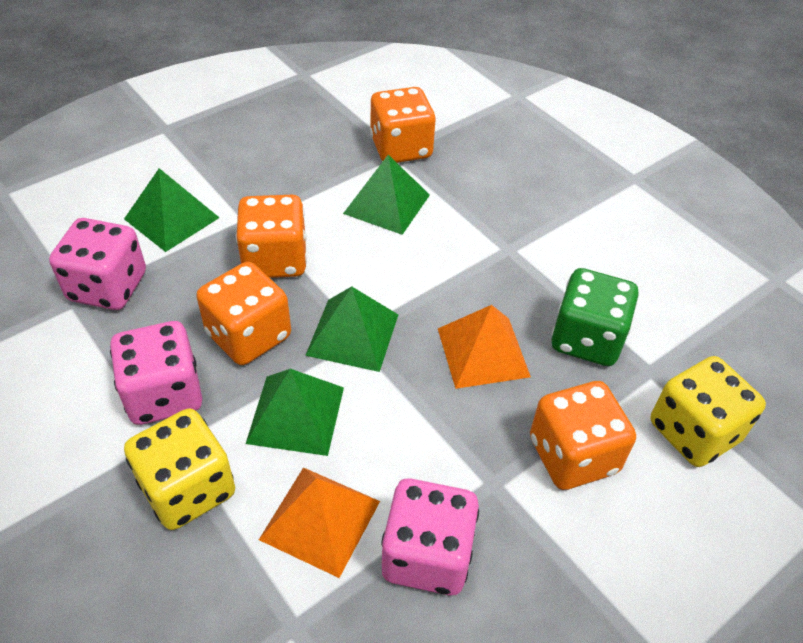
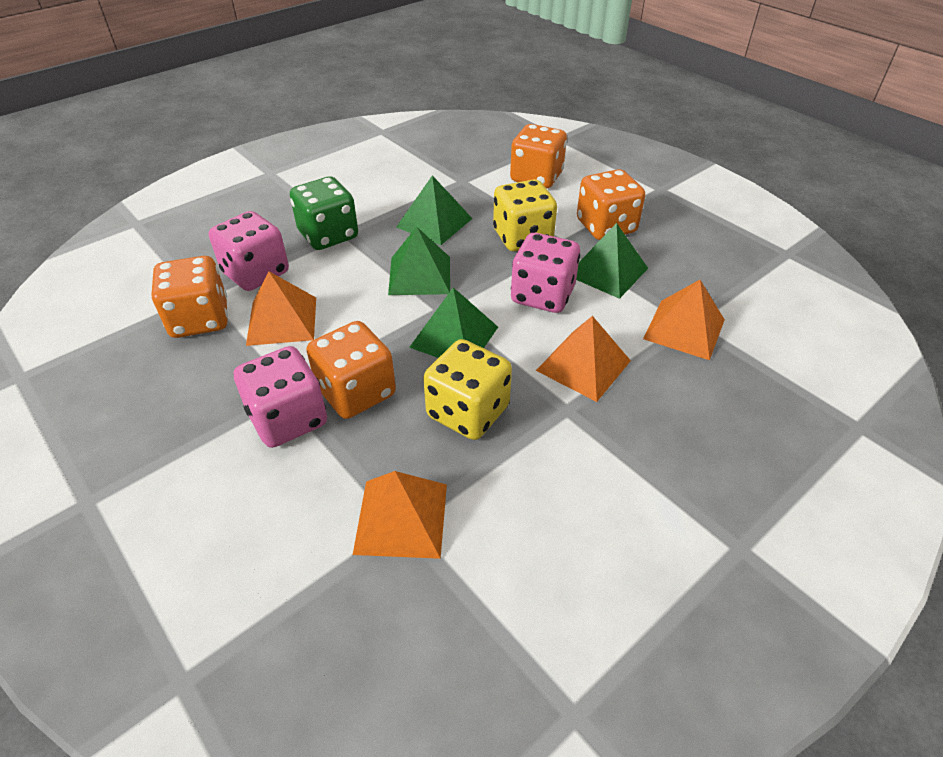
orange pyramid: 2 -> 4

